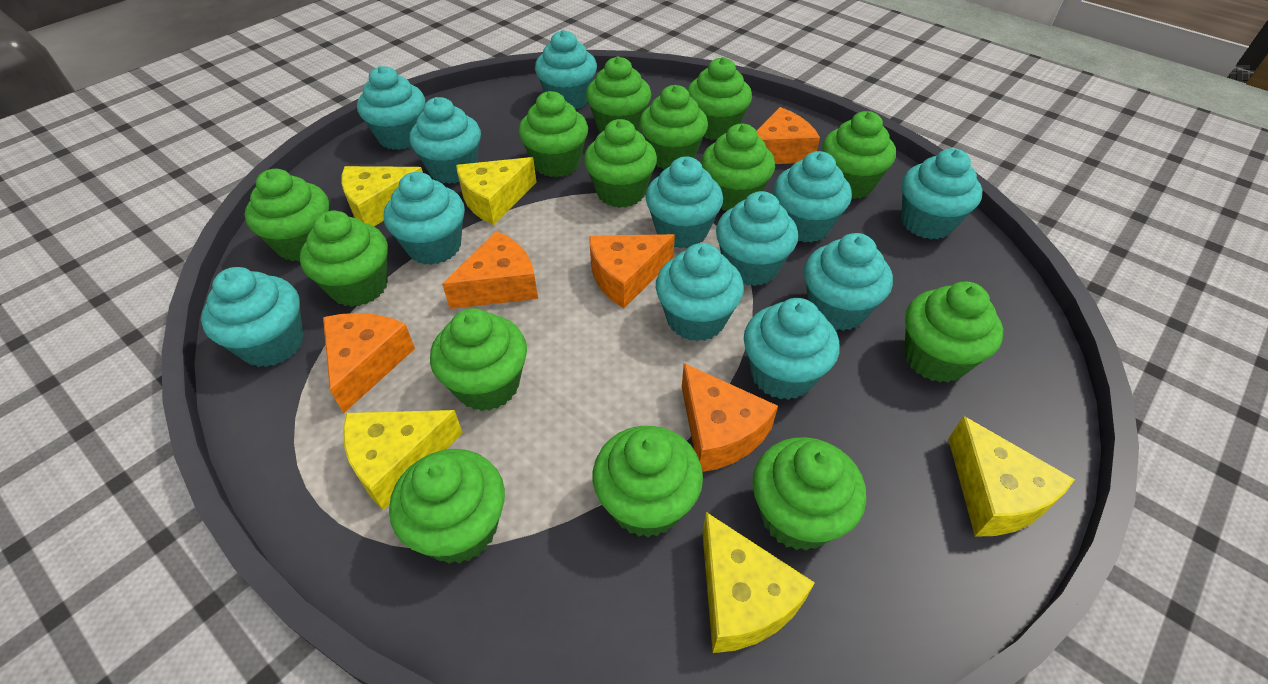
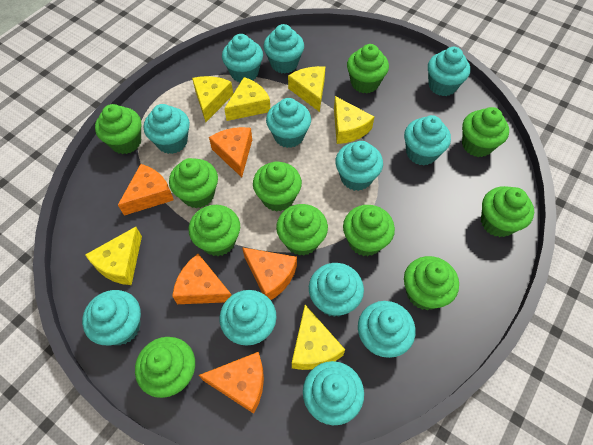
green cupcake: 14 -> 11
yellow cheese: 5 -> 6

